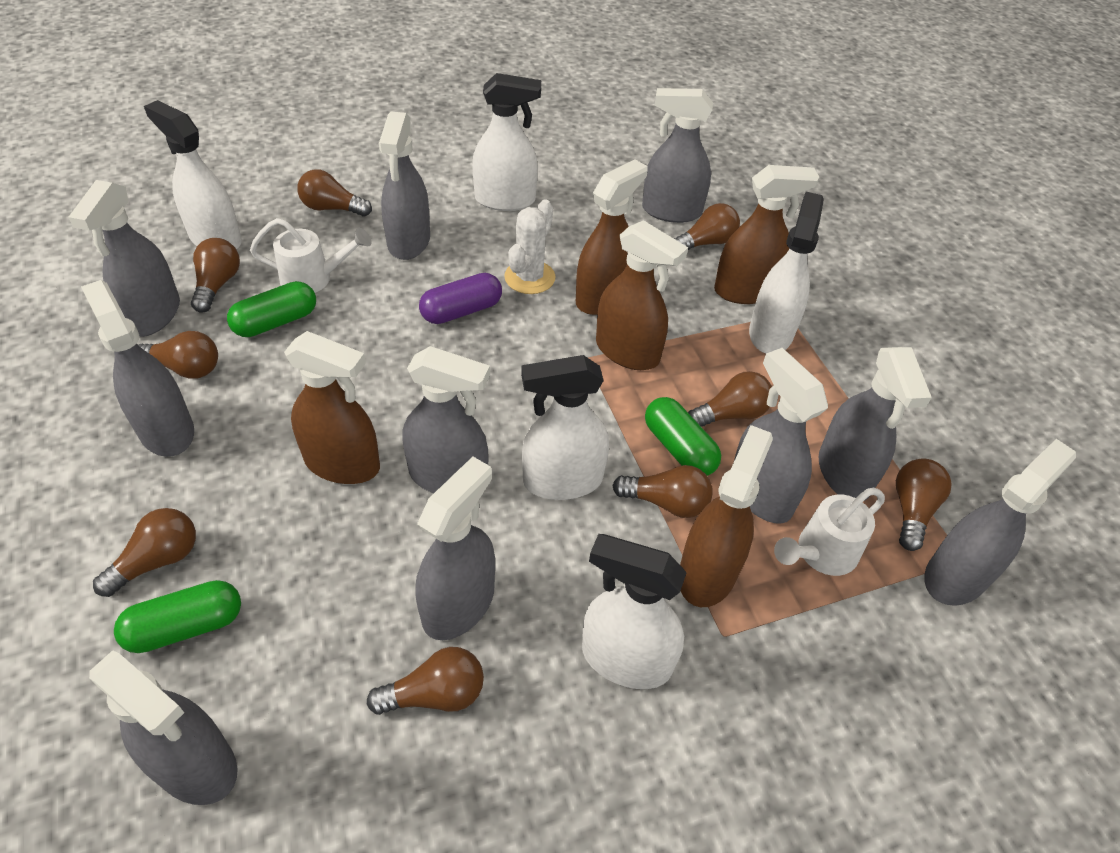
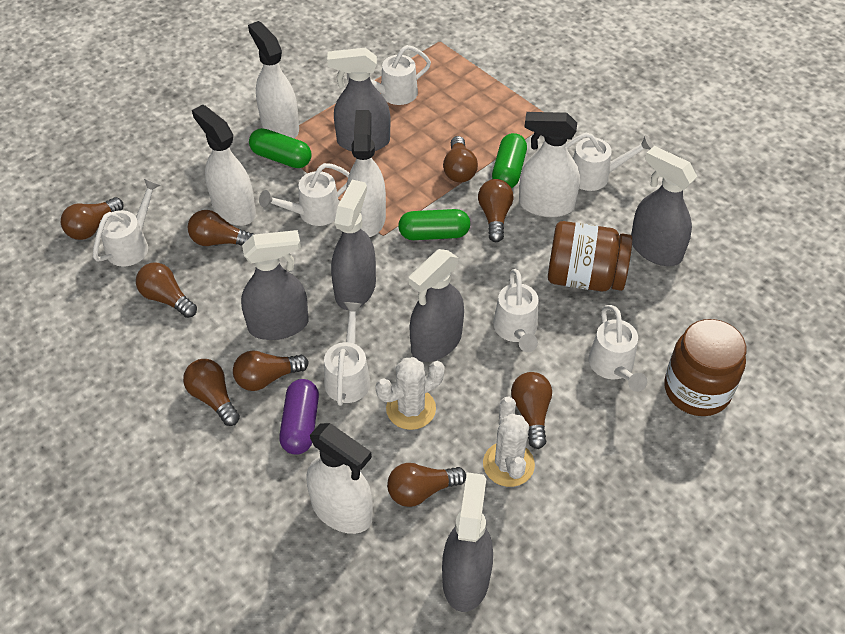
brown jar: 0 -> 2
brown spray bottle: 5 -> 0
grey spray bottle: 10 -> 6
white cactus: 1 -> 2
white watering can: 2 -> 7

